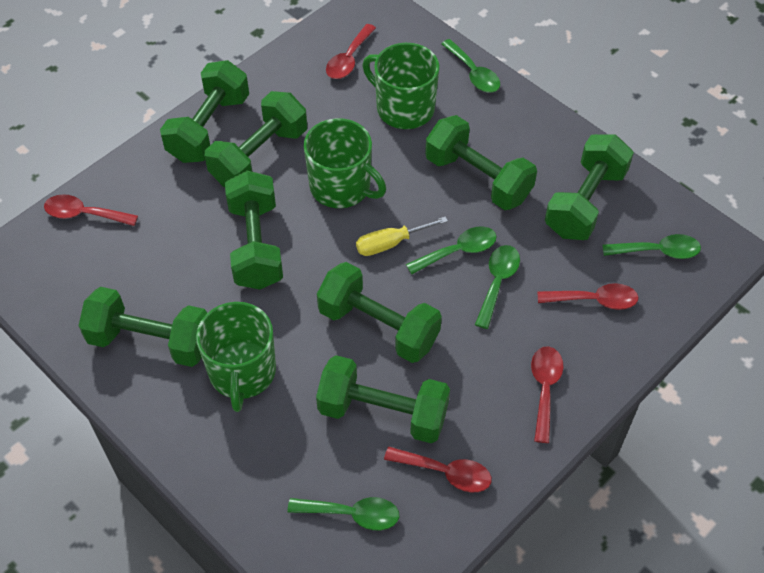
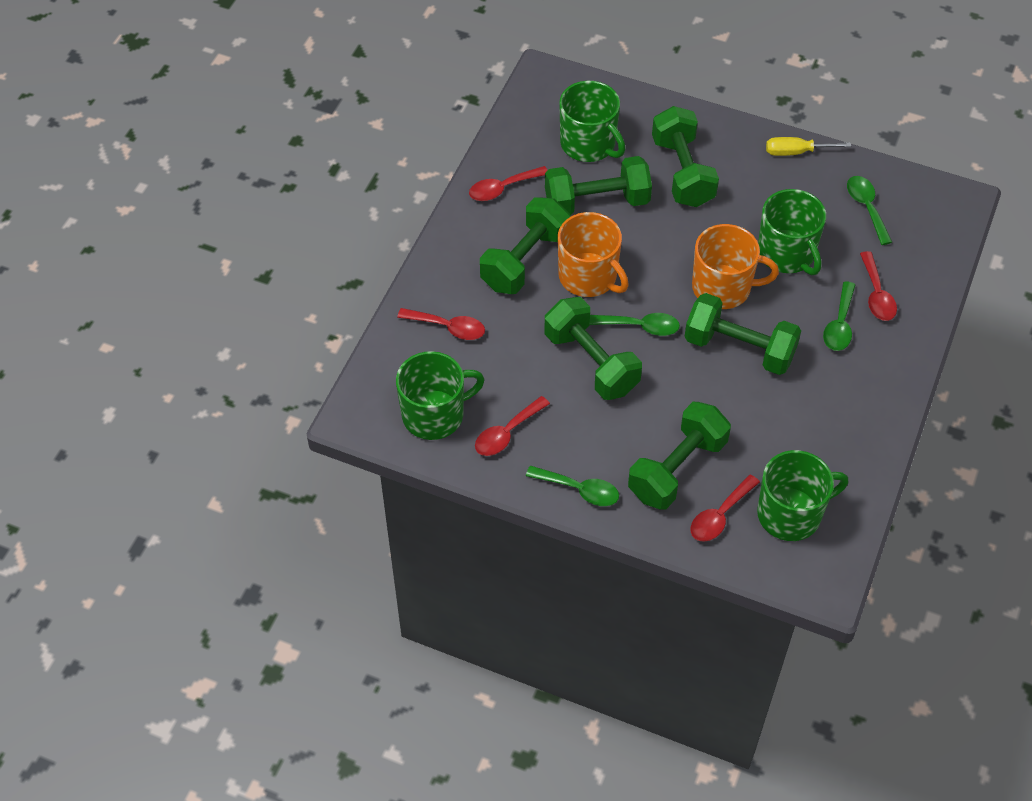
green dumbbell: 8 -> 6
green mug: 3 -> 4
green spoon: 5 -> 4
orange mug: 0 -> 2

